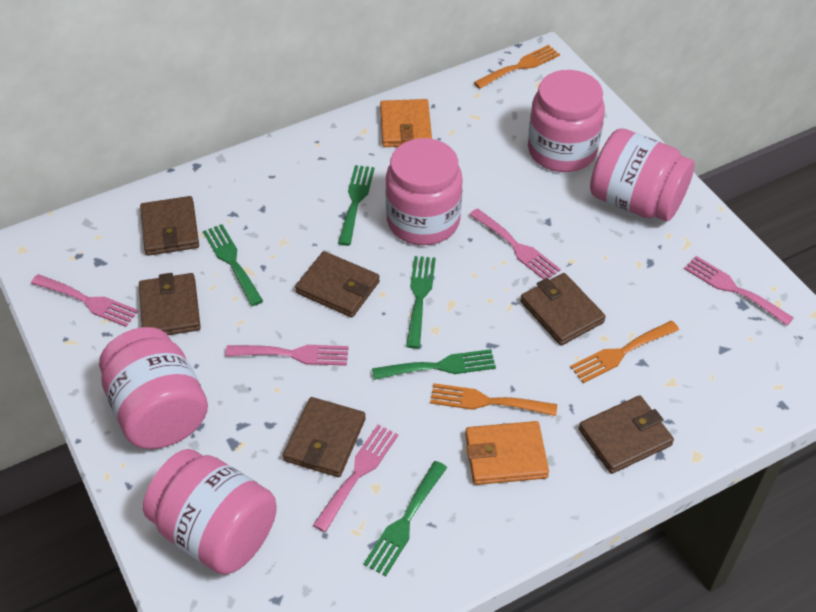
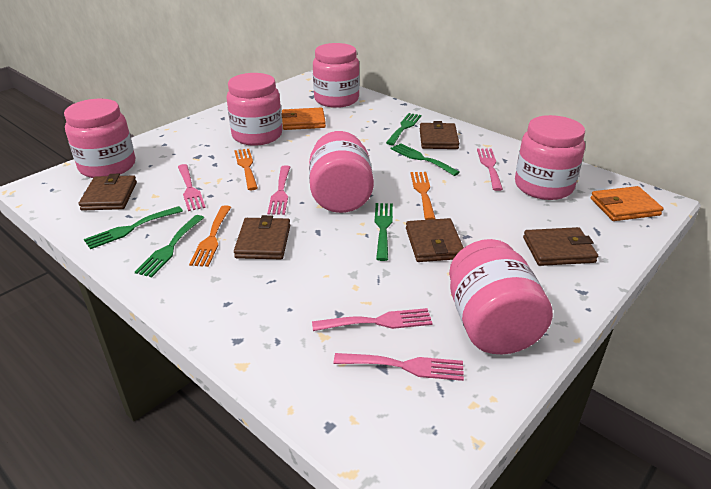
brown wallet: 6 -> 5
pink jar: 5 -> 6

